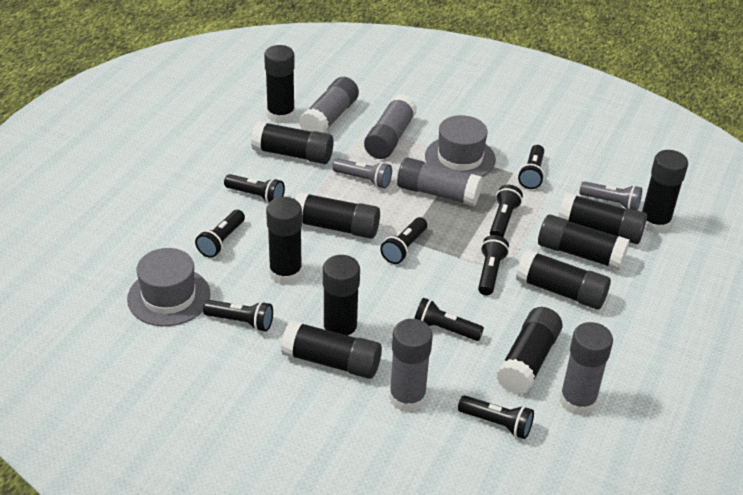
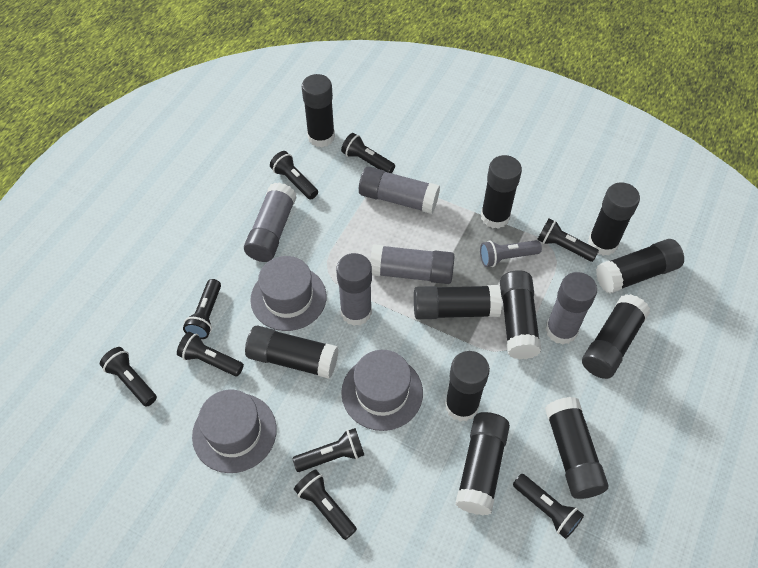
grey flashlight: 2 -> 1
grey hat: 2 -> 3

